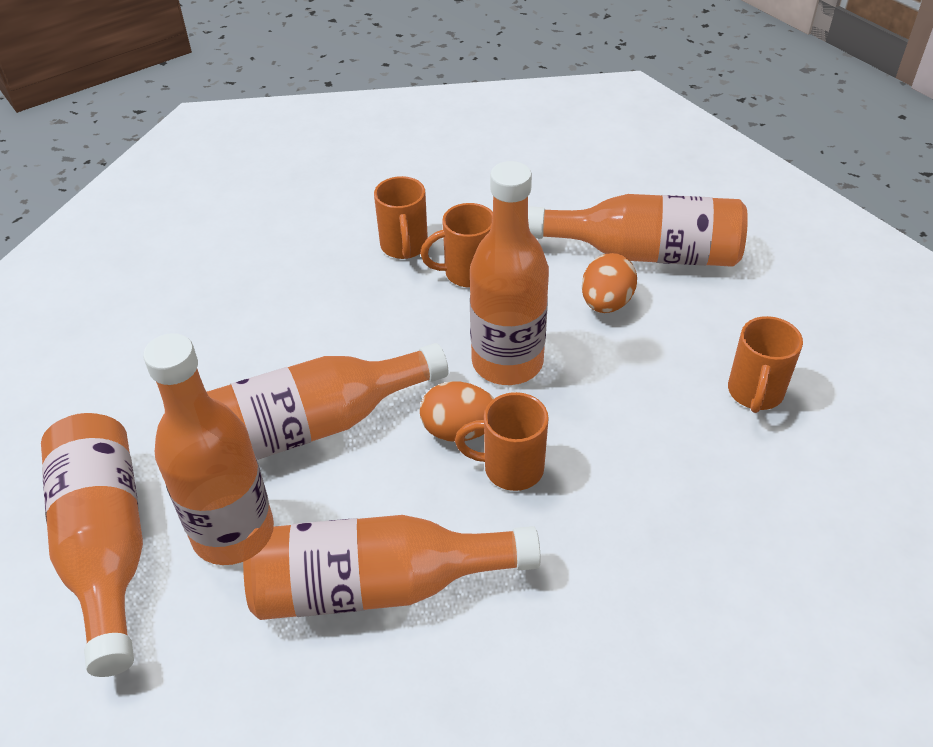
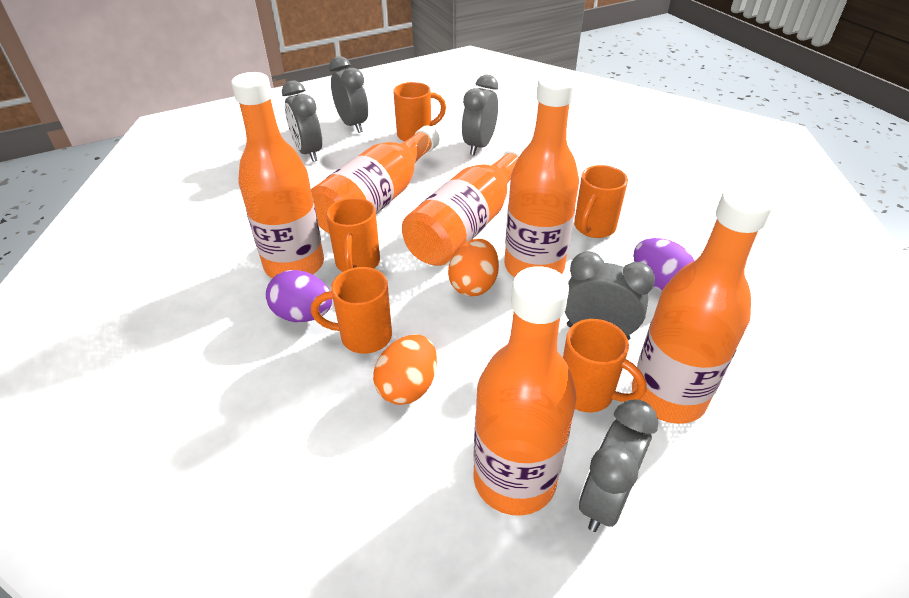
grey clock: 0 -> 5
orange mug: 4 -> 5
purple egg: 0 -> 2

